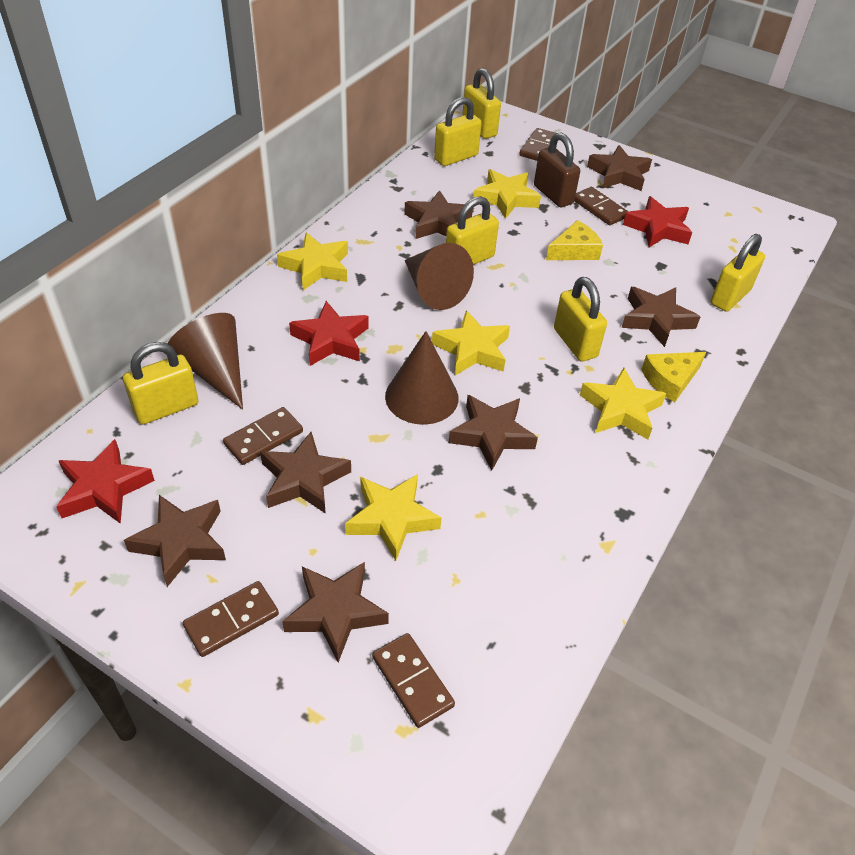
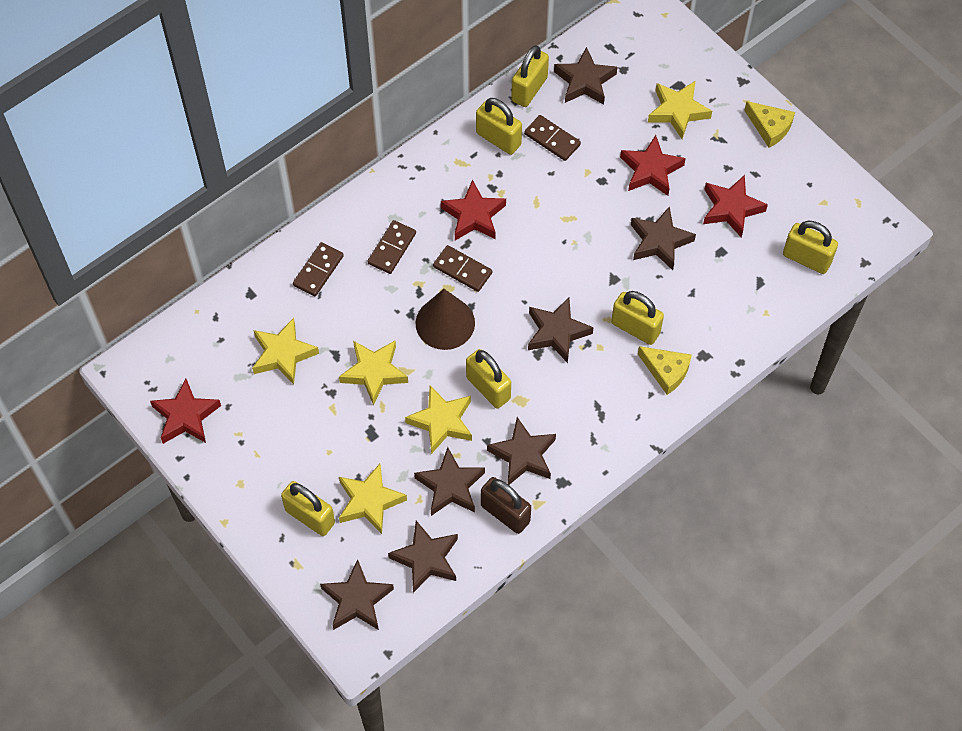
brown cone: 3 -> 1
brown domino: 5 -> 4
red star: 3 -> 4

